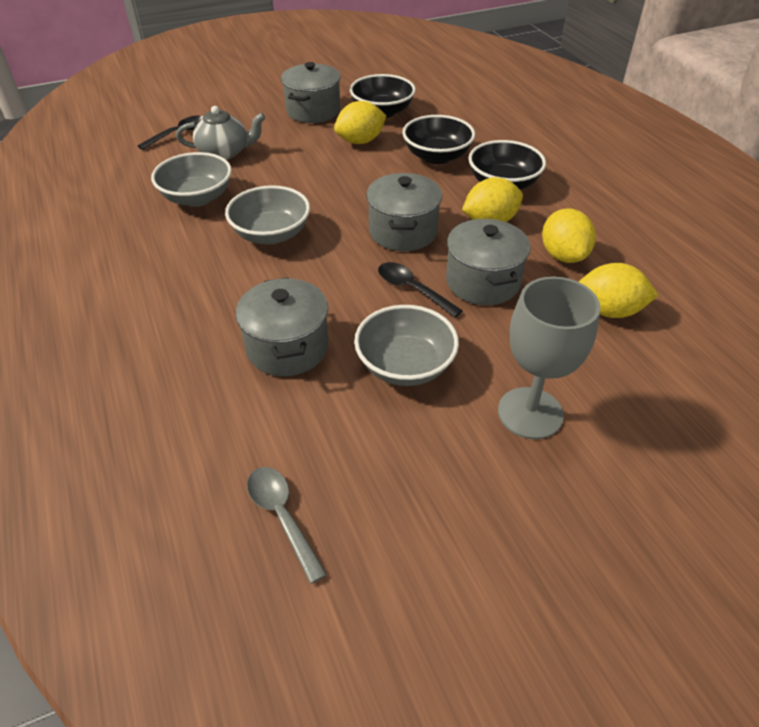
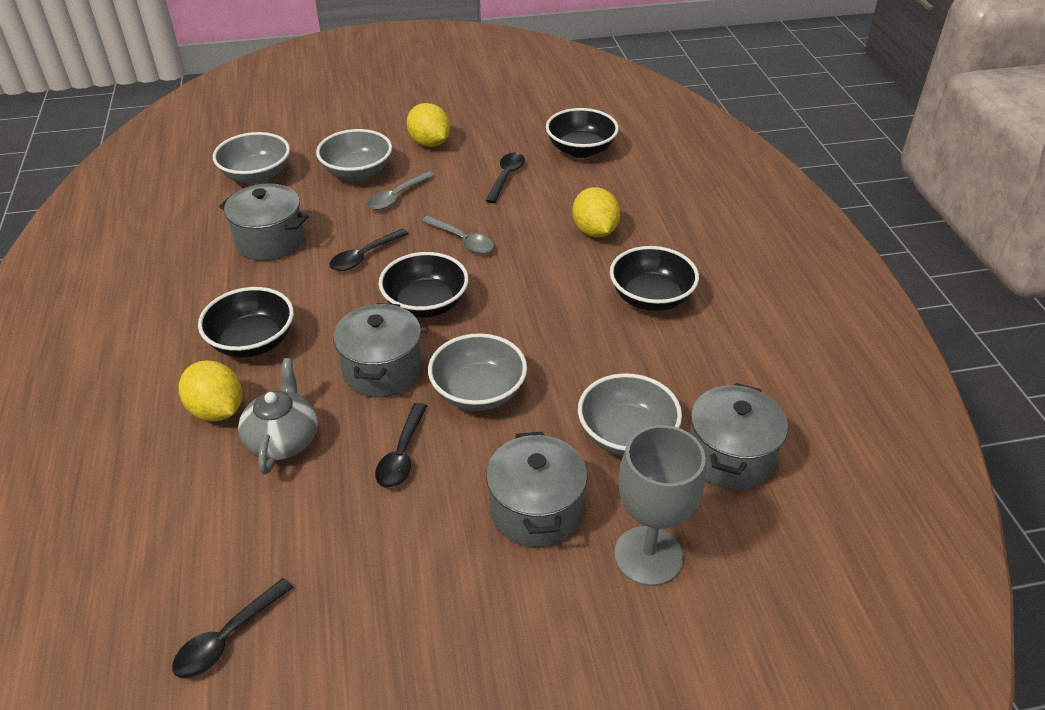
black bowl: 3 -> 4
black spoon: 2 -> 4
grey bowl: 3 -> 4
grey spoon: 1 -> 2
yellow lemon: 4 -> 3

